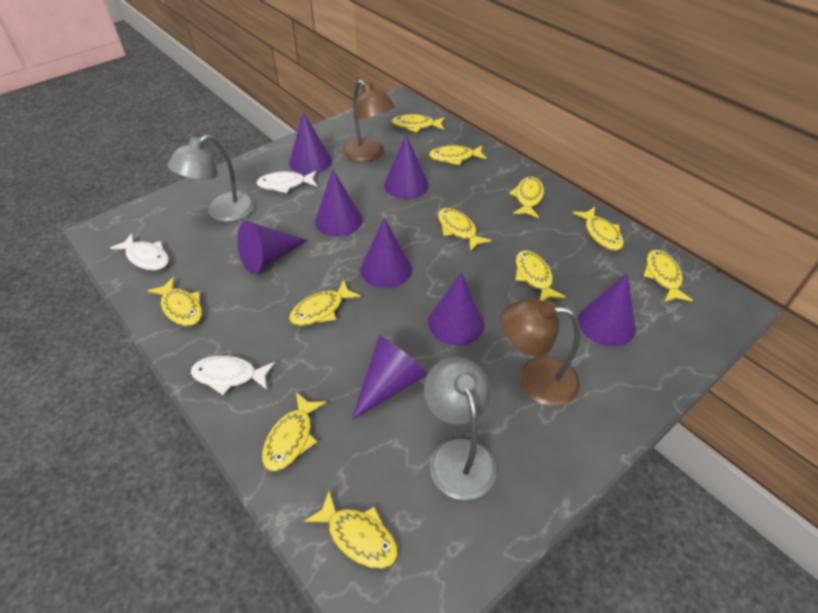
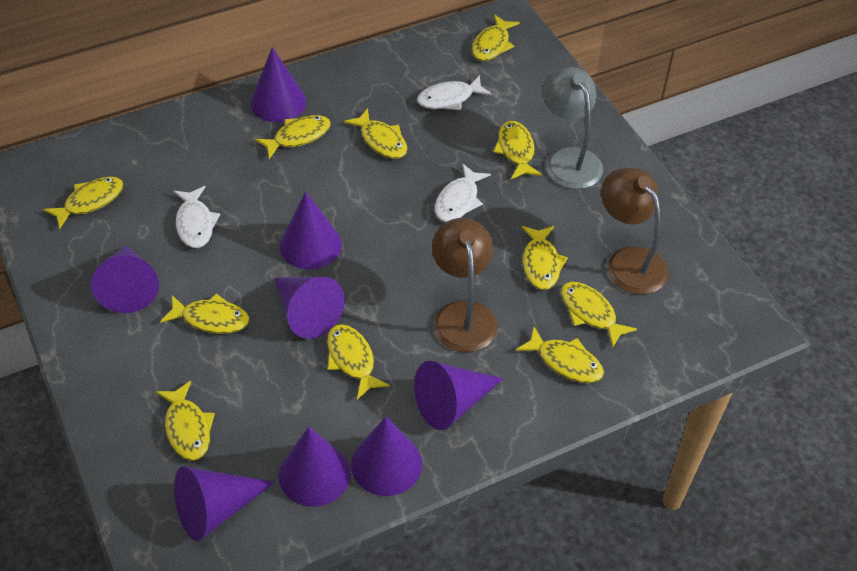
grey lamp: 2 -> 1

